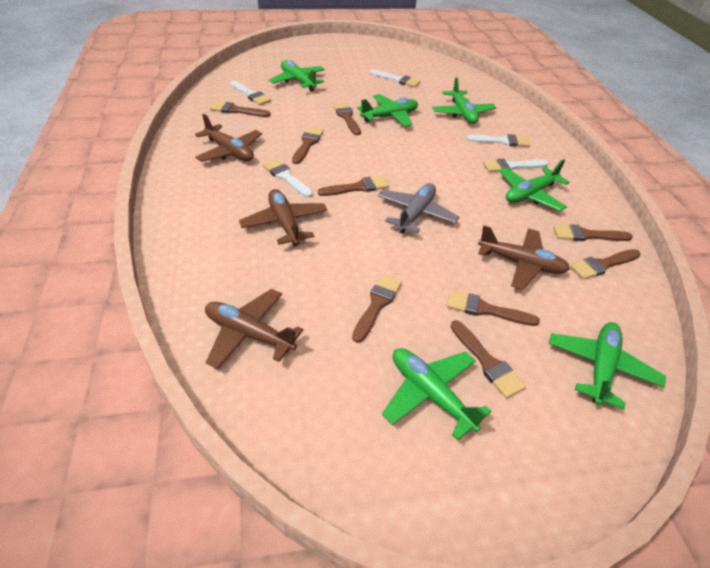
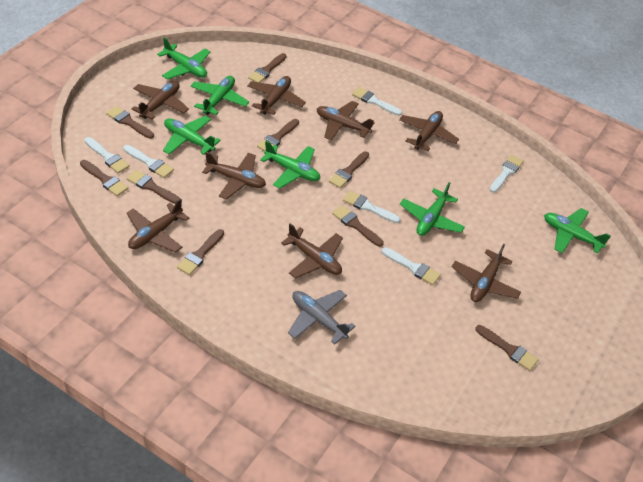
brown plane: 4 -> 8
white brush: 5 -> 6

